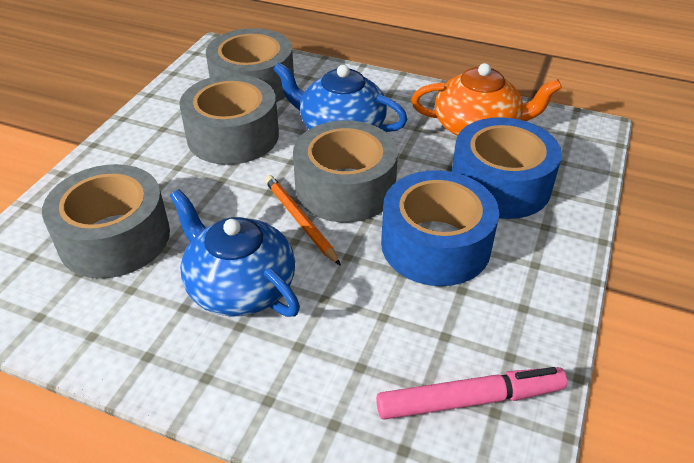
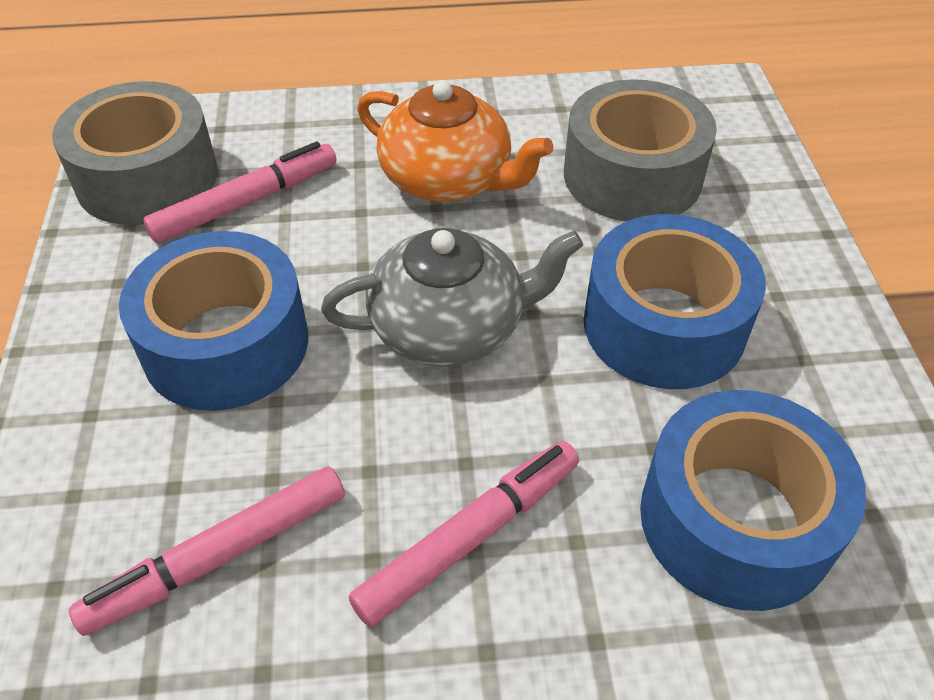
blue tape: 2 -> 3
blue teapot: 2 -> 0
grey tape: 4 -> 2
grey teapot: 0 -> 1
orange pencil: 1 -> 0
pink marker: 1 -> 3

